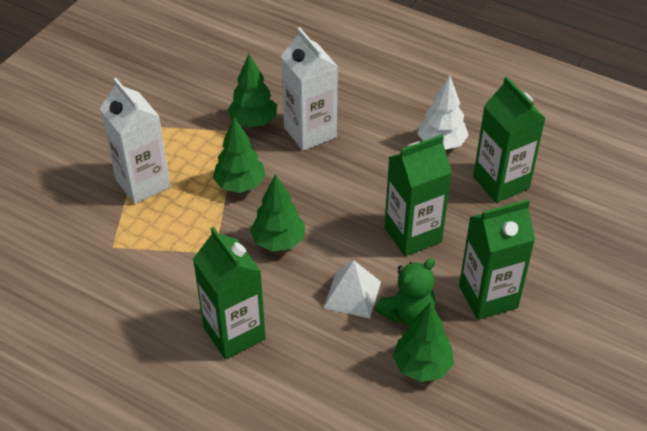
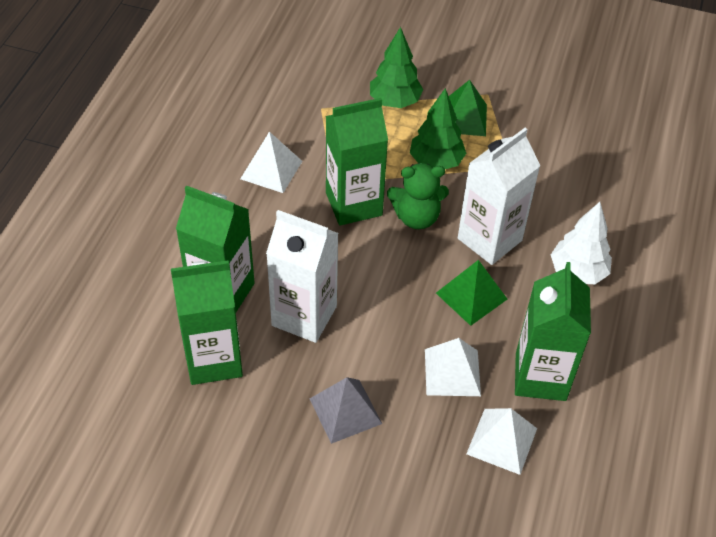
green pyramid: 0 -> 2
green tree: 4 -> 2
grey pyramid: 0 -> 1
white pyramid: 1 -> 3

